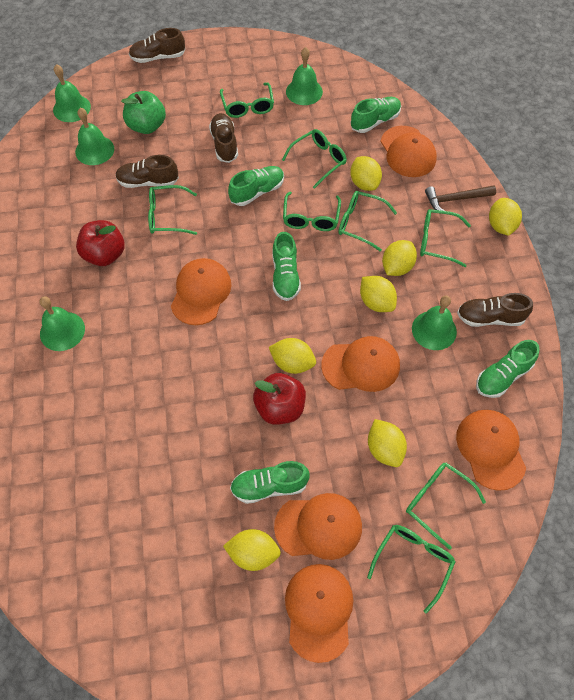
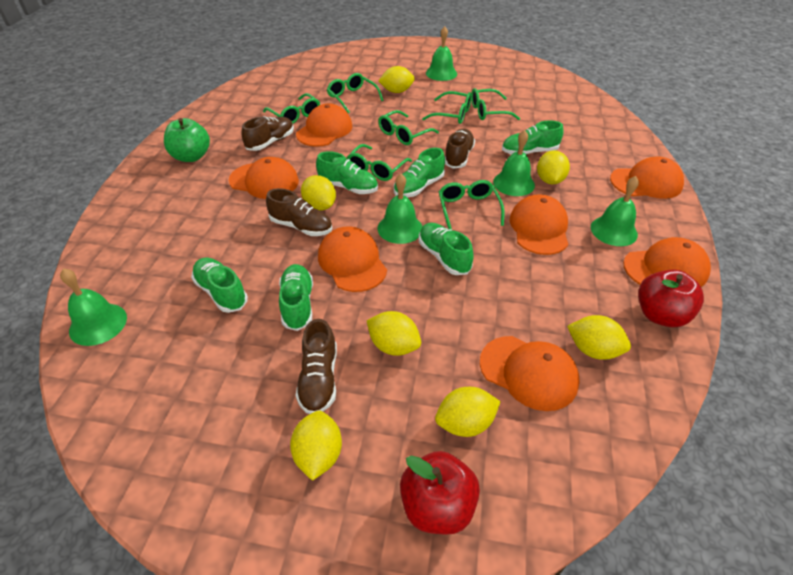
brown hammer: 1 -> 0
green glasses: 8 -> 7
green shoe: 5 -> 6
orange cap: 6 -> 7

